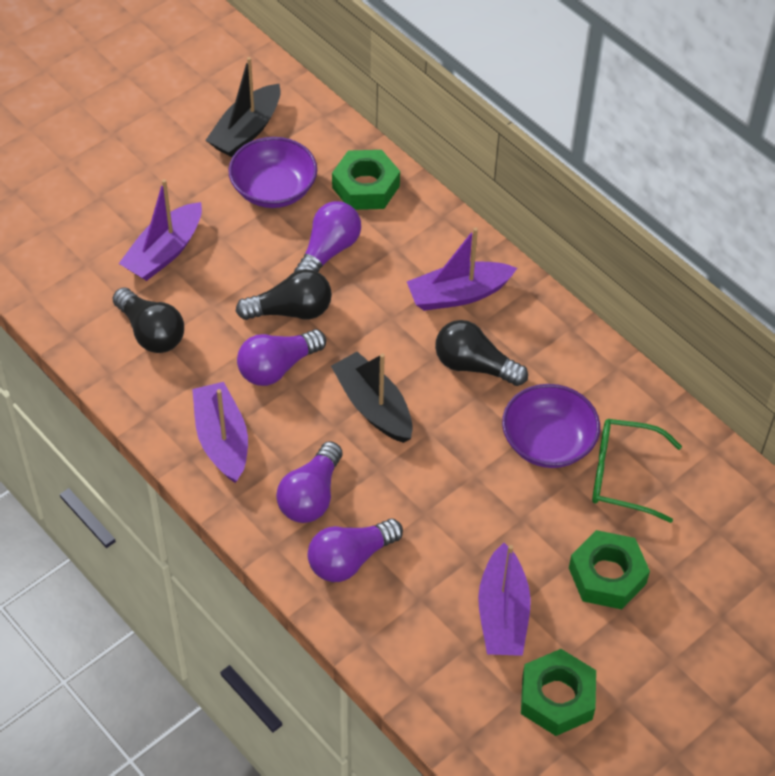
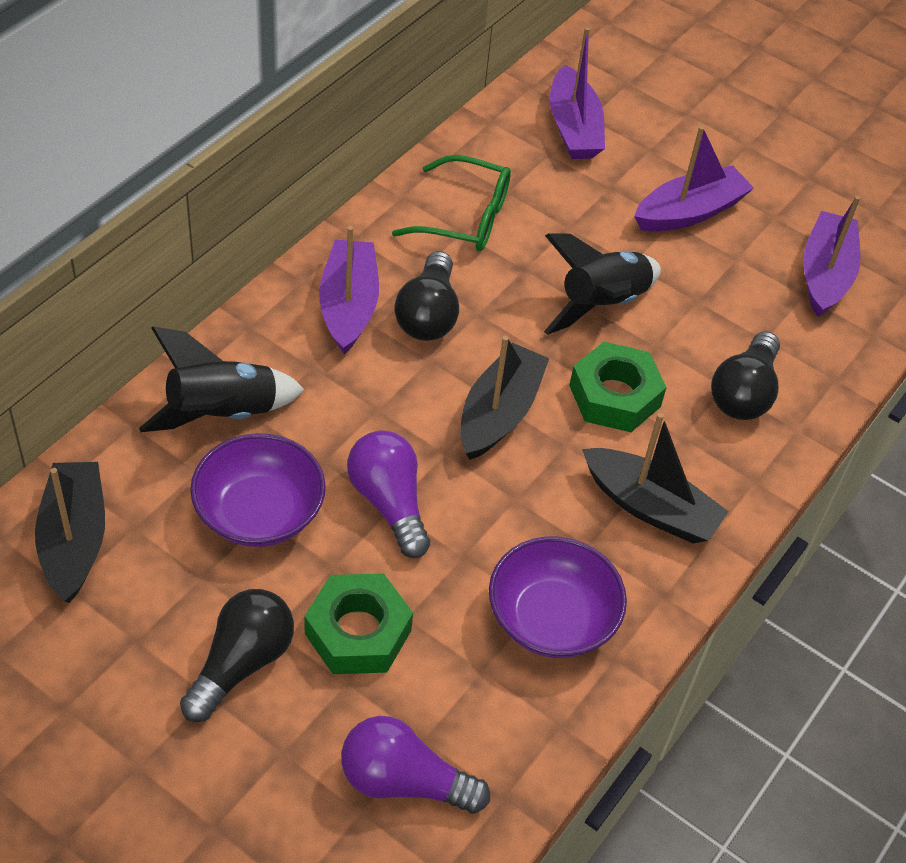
black boat: 2 -> 3
black rocket: 0 -> 2
green nut: 3 -> 2
purple light bulb: 4 -> 2

